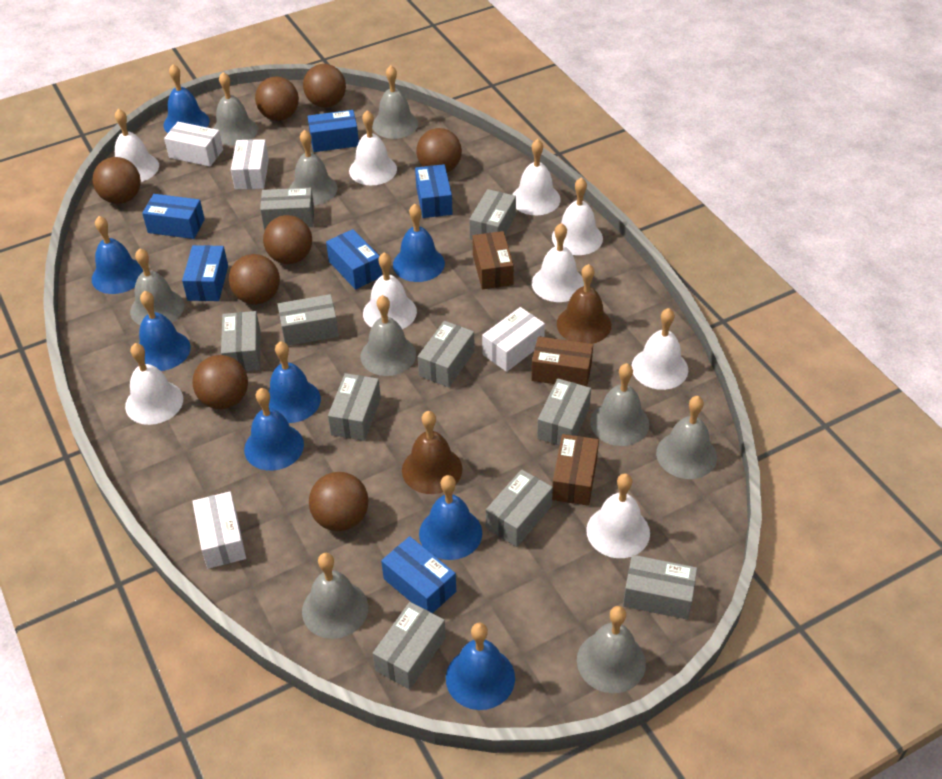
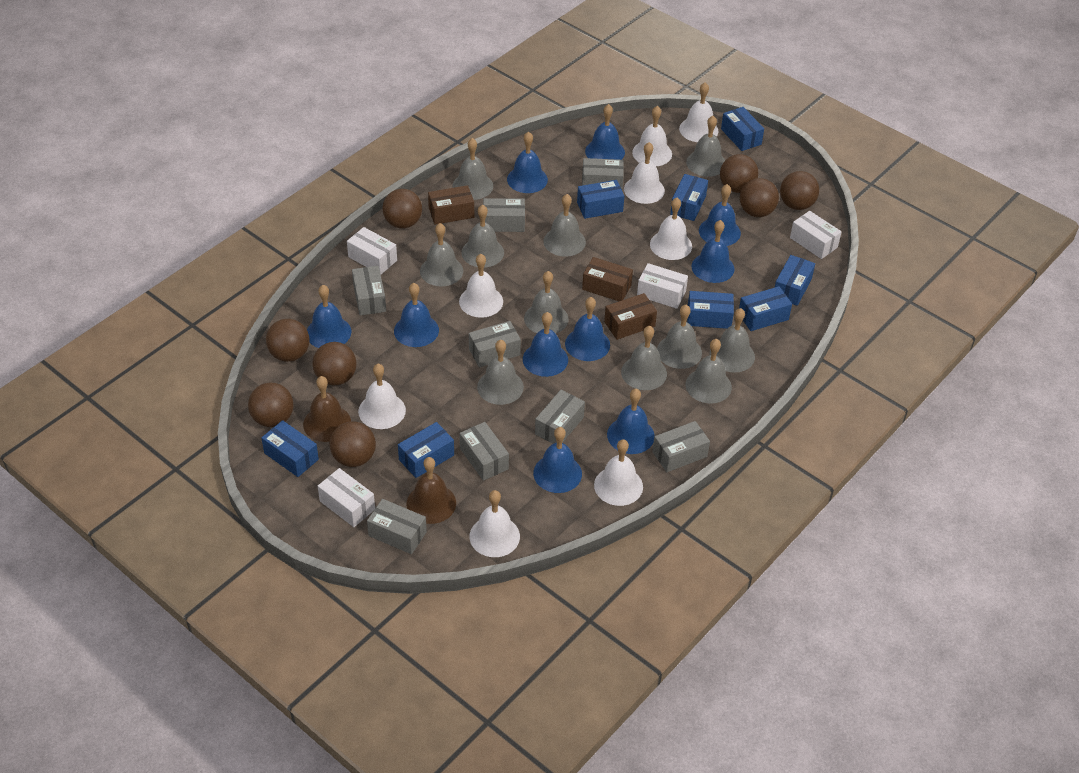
blue bell: 8 -> 10
blue box: 6 -> 8
grey bell: 9 -> 11
grey box: 10 -> 8
white bell: 9 -> 8

